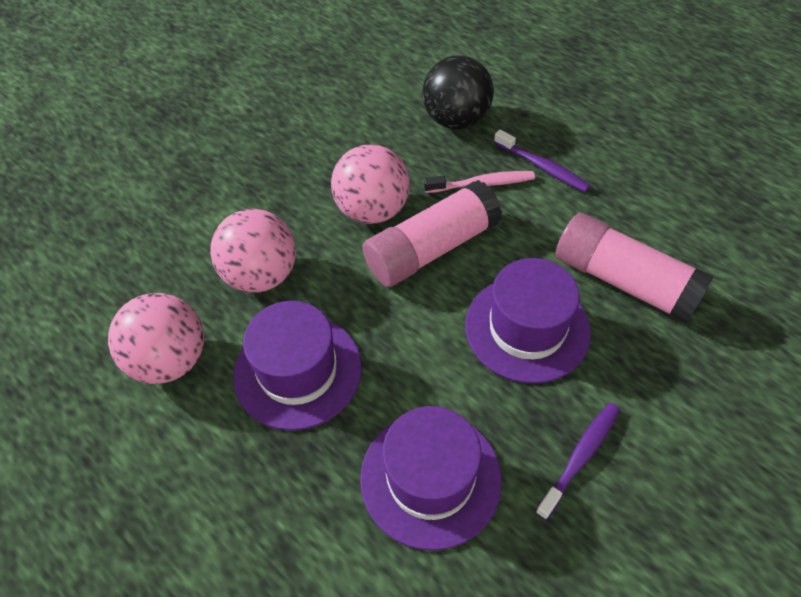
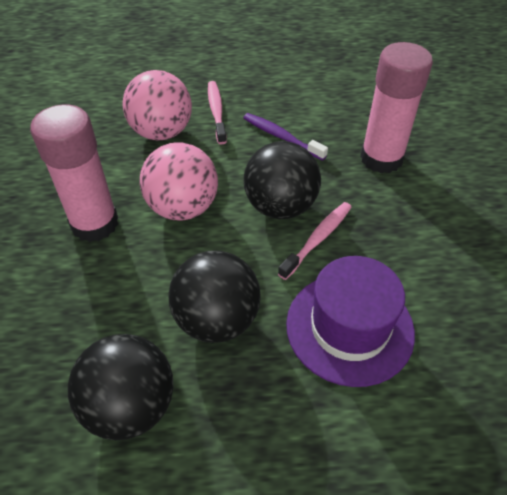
black ball: 1 -> 3
pink ball: 3 -> 2
pink toothbrush: 1 -> 2
purple hat: 3 -> 1
purple toothbrush: 2 -> 1

